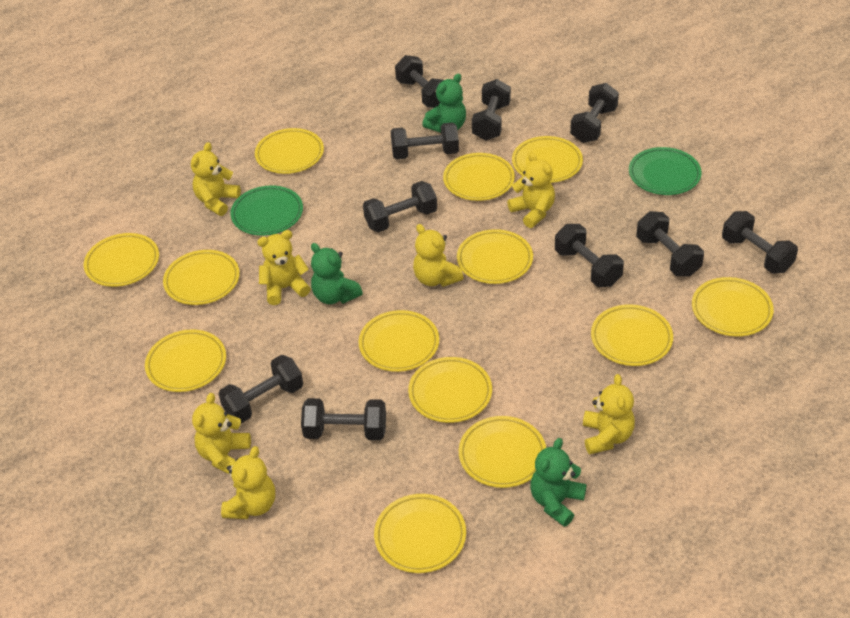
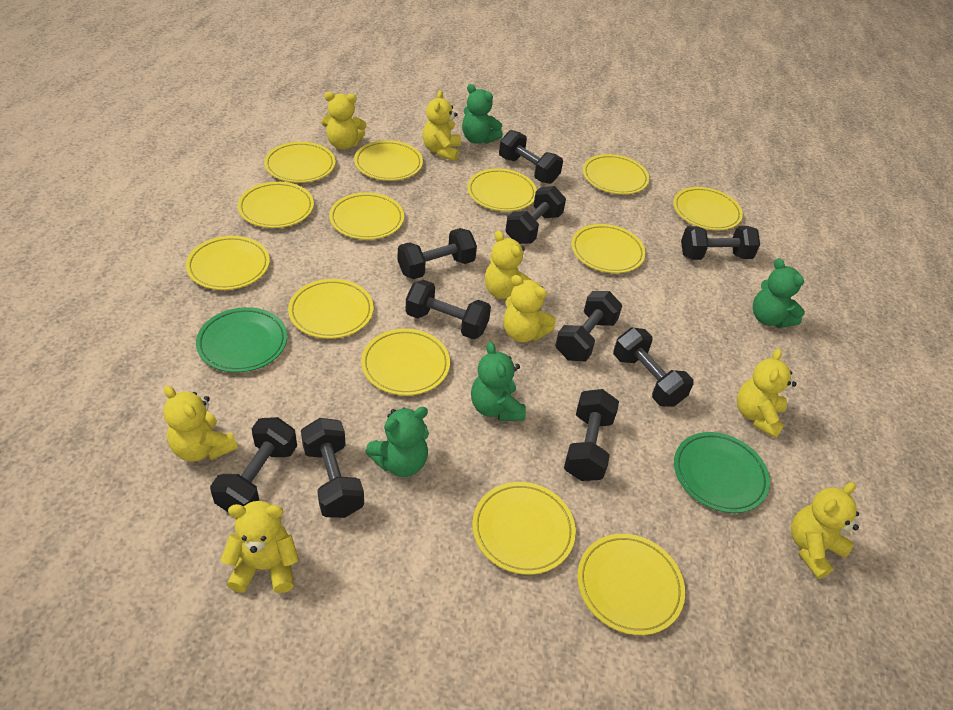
green teddy bear: 3 -> 4
yellow teddy bear: 7 -> 8

